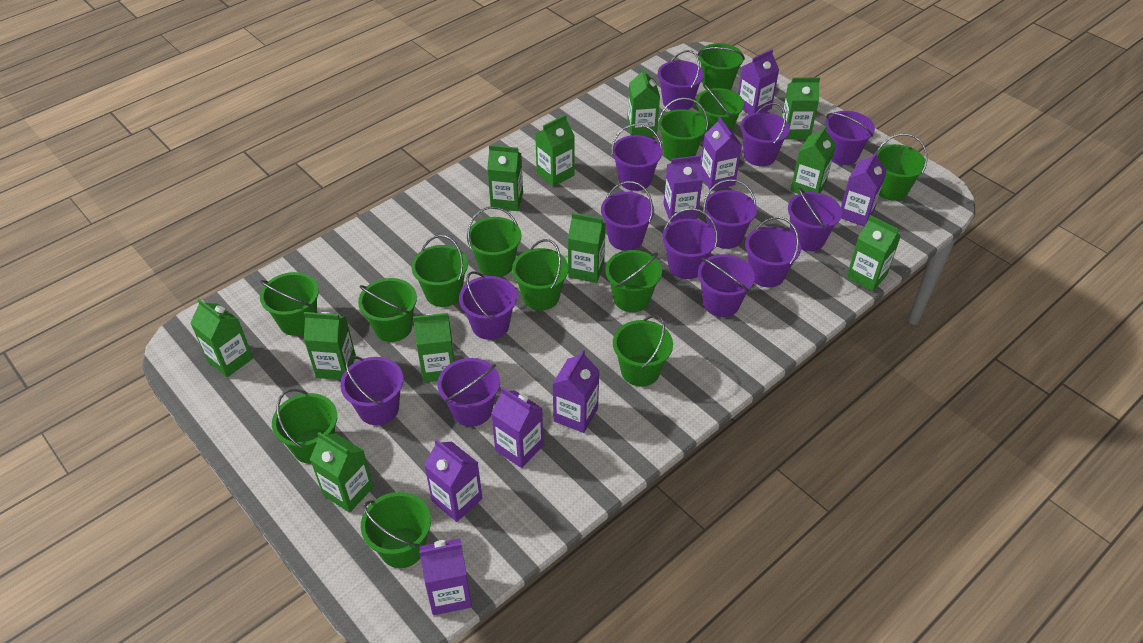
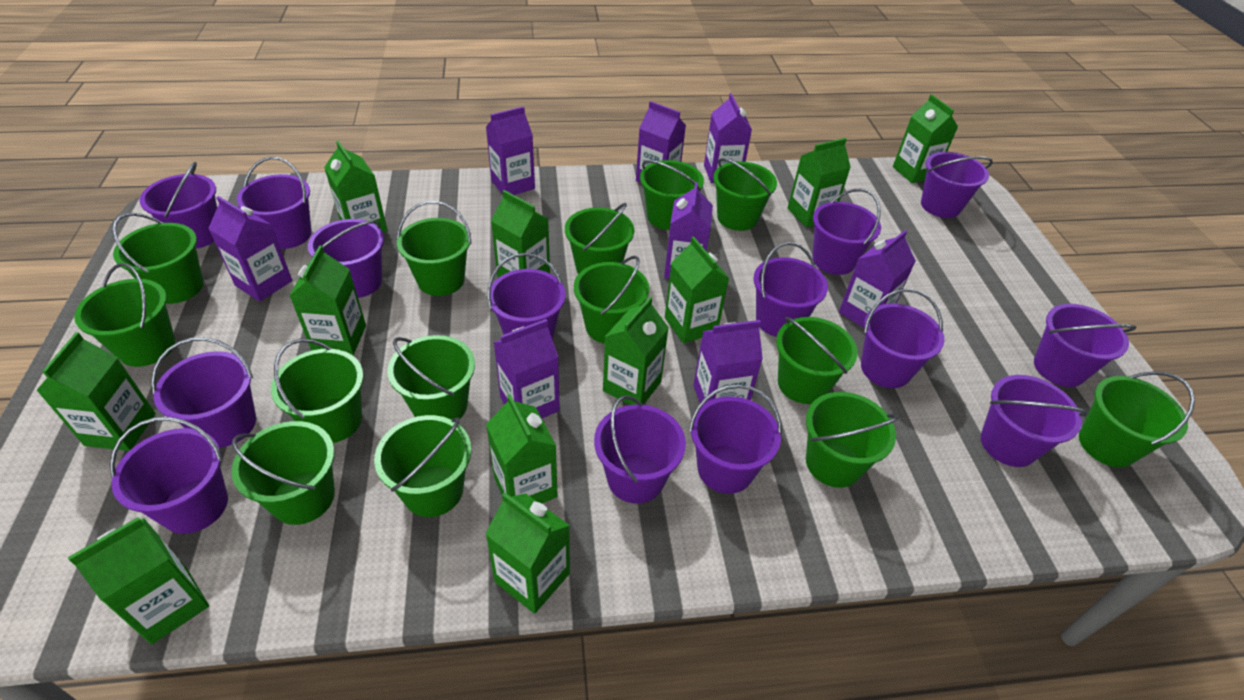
green bucket: 13 -> 14
purple bucket: 13 -> 14

